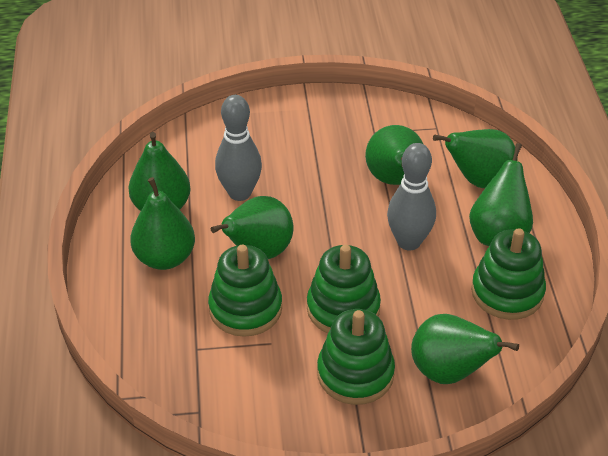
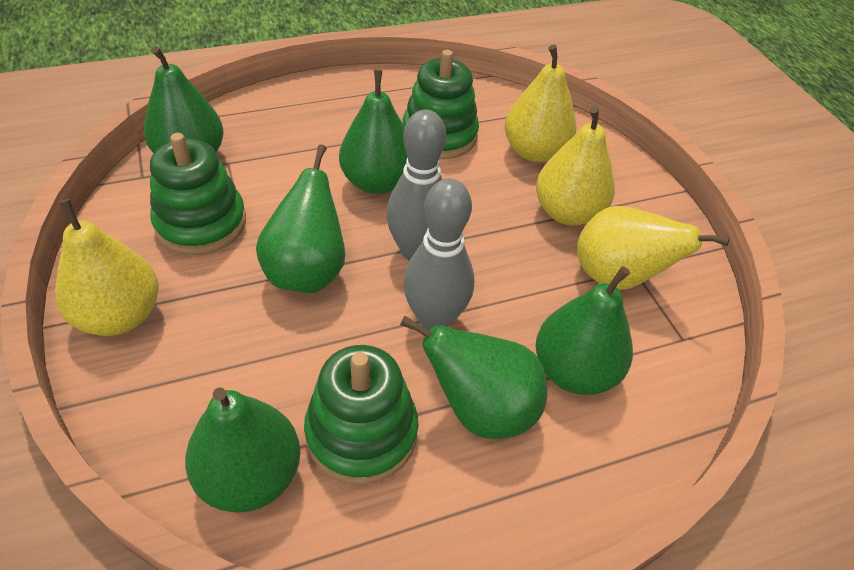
green pear: 7 -> 6
green stacking toy: 4 -> 3
yellow pear: 0 -> 4

